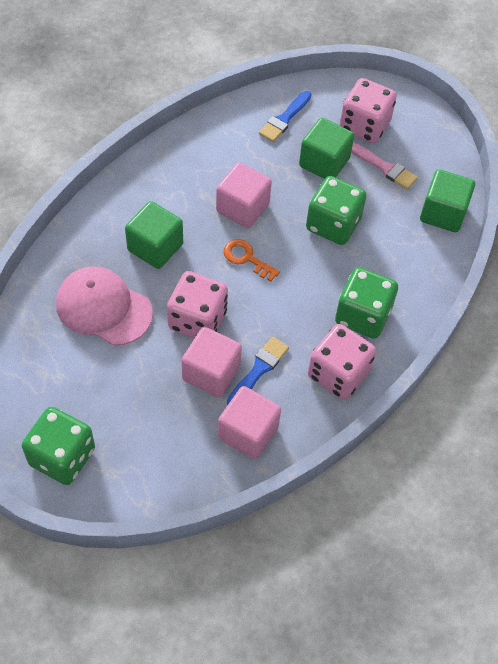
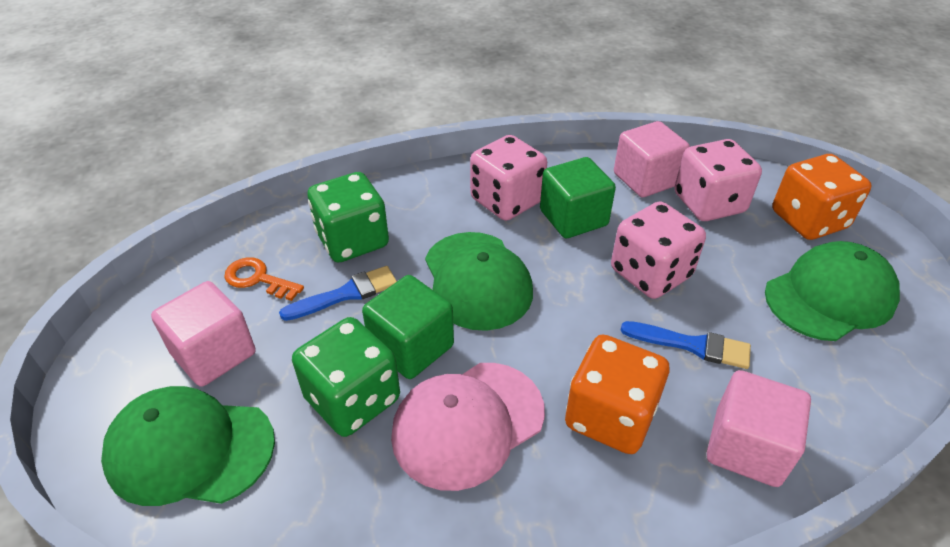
green cap: 0 -> 3
green cube: 3 -> 2
green dice: 3 -> 2
orange dice: 0 -> 2
pink brush: 1 -> 0

